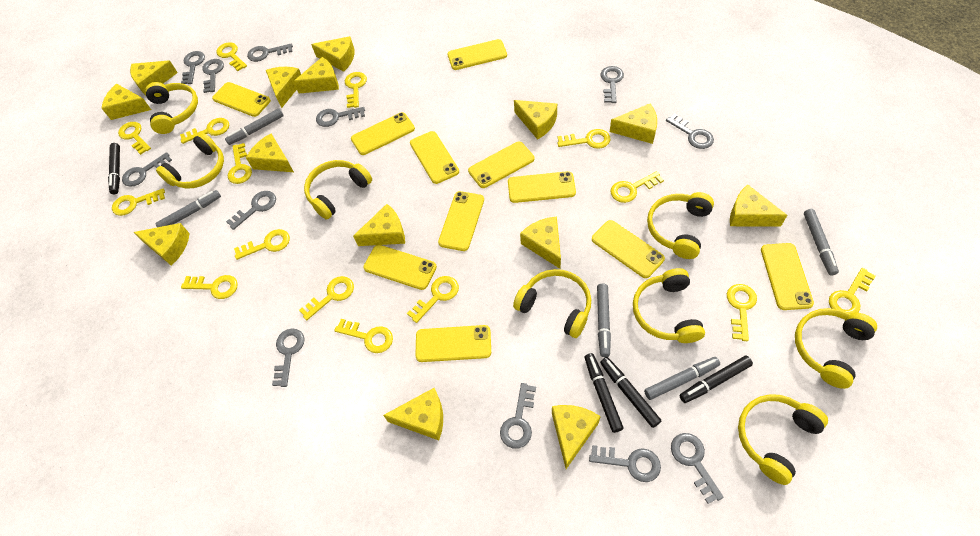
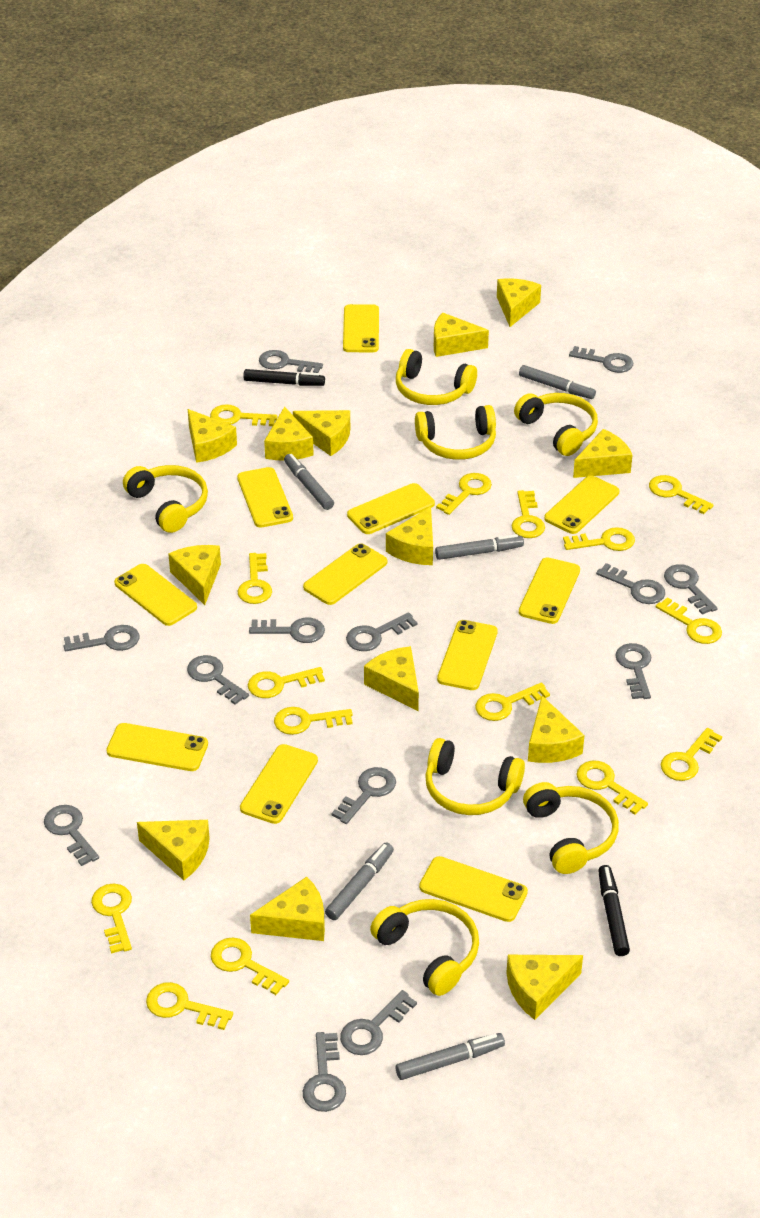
black marker: 4 -> 2
grey key: 12 -> 13
yellow cheese: 14 -> 13
yellow headphones: 8 -> 7

